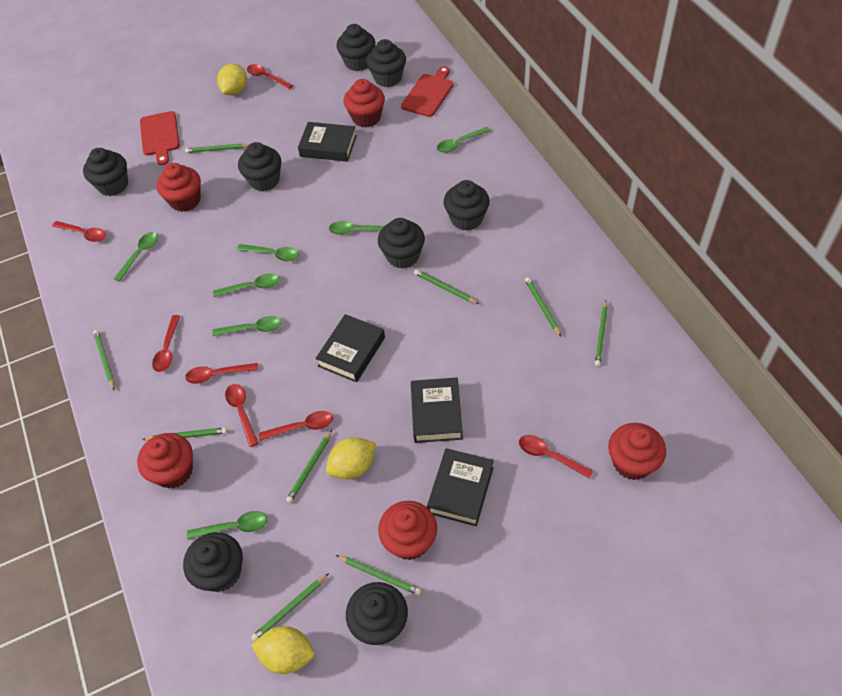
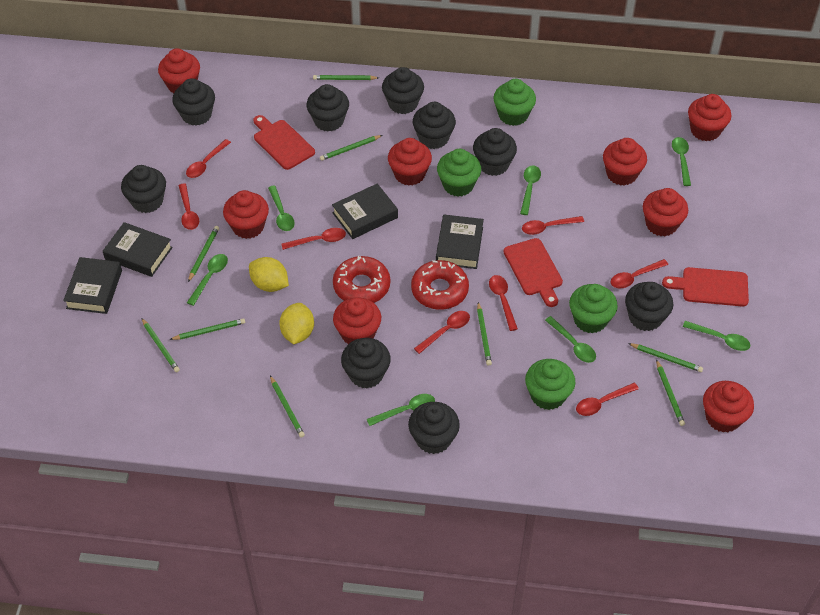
black cupcake: 8 -> 9
green cupcake: 0 -> 4
red cupcake: 5 -> 8
red cutting board: 2 -> 3
red donut: 0 -> 2
red spoon: 7 -> 8
yellow lemon: 3 -> 2

